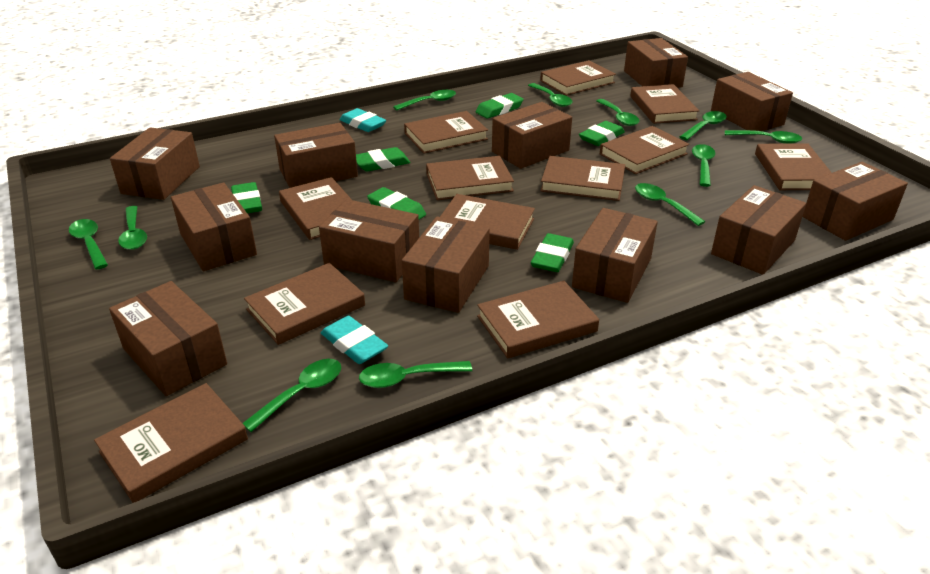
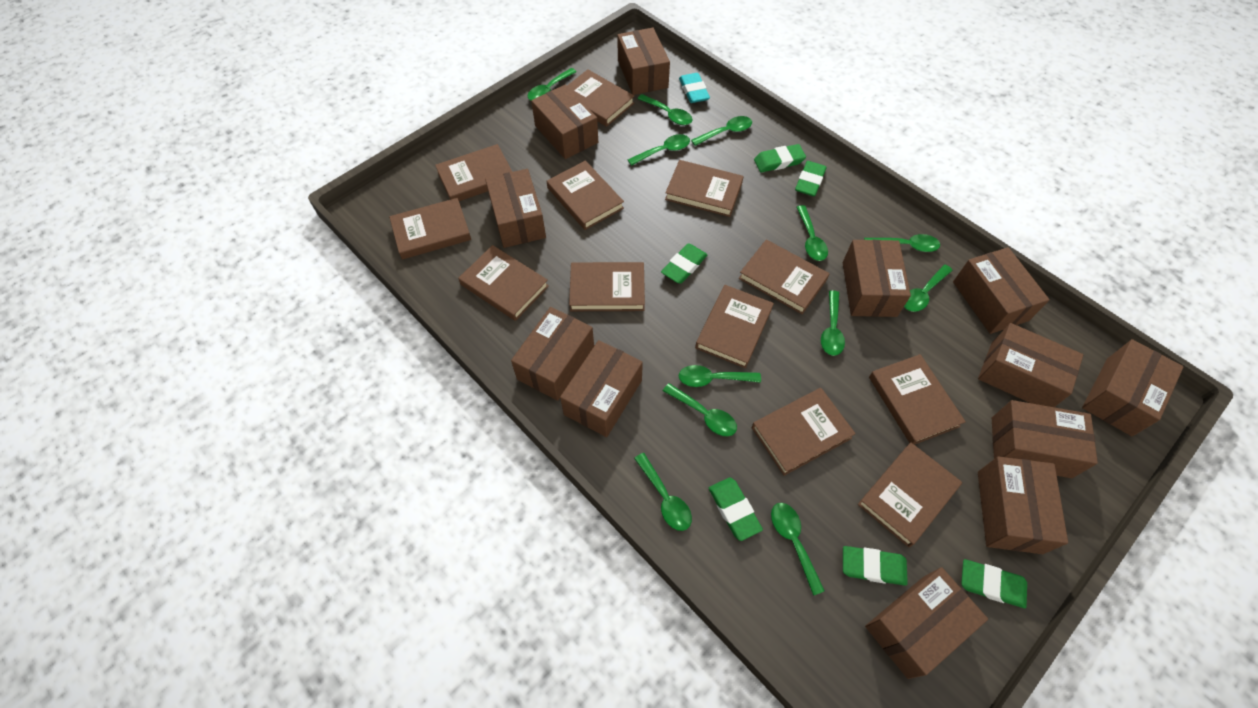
green spoon: 11 -> 12
turquoise eraser: 2 -> 1

